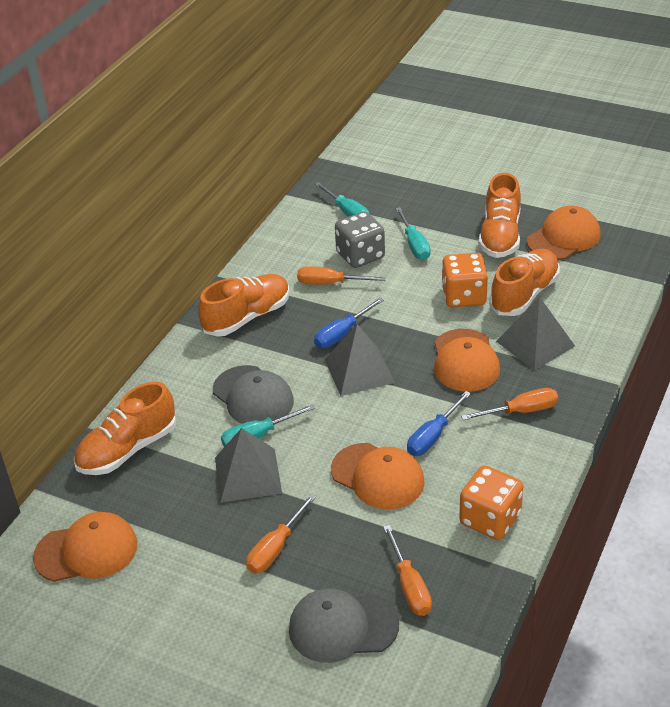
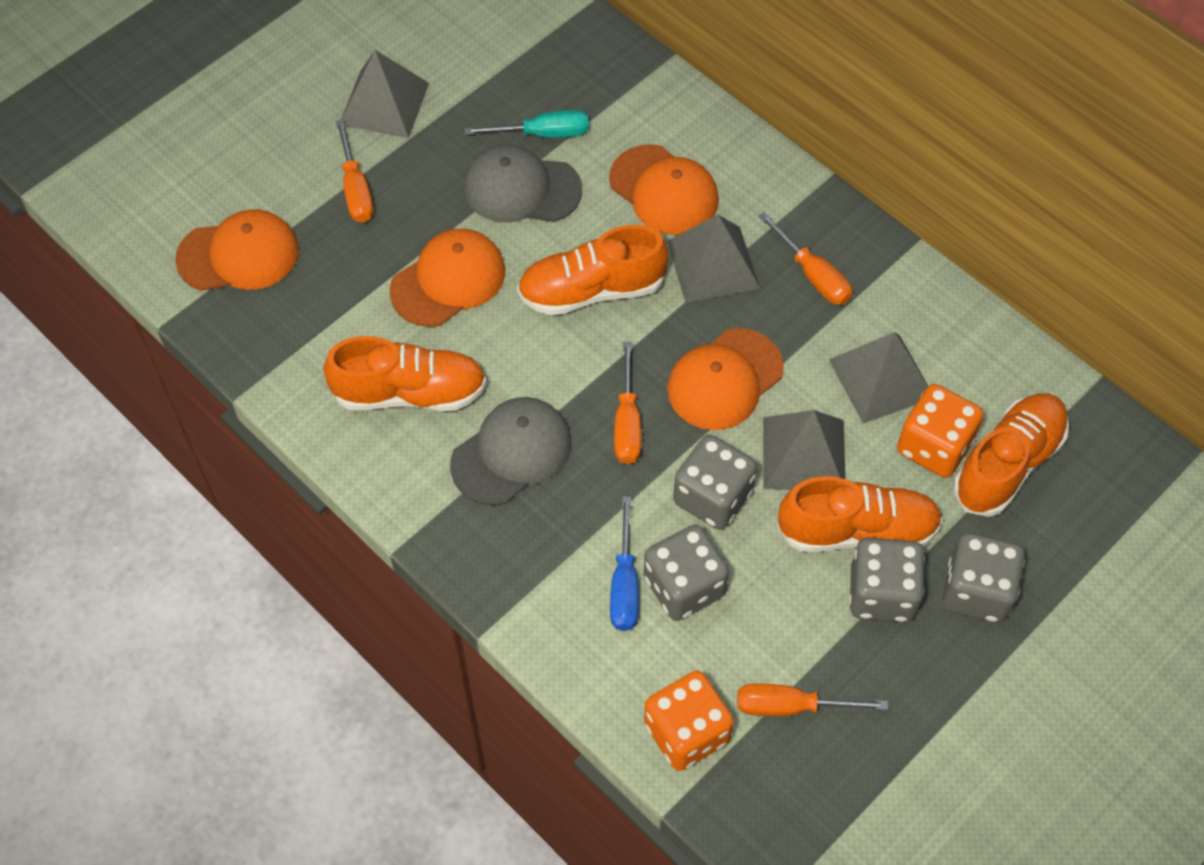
blue screwdriver: 2 -> 1
grey dice: 1 -> 4
grey pyramid: 3 -> 4
turquoise screwdriver: 3 -> 1

